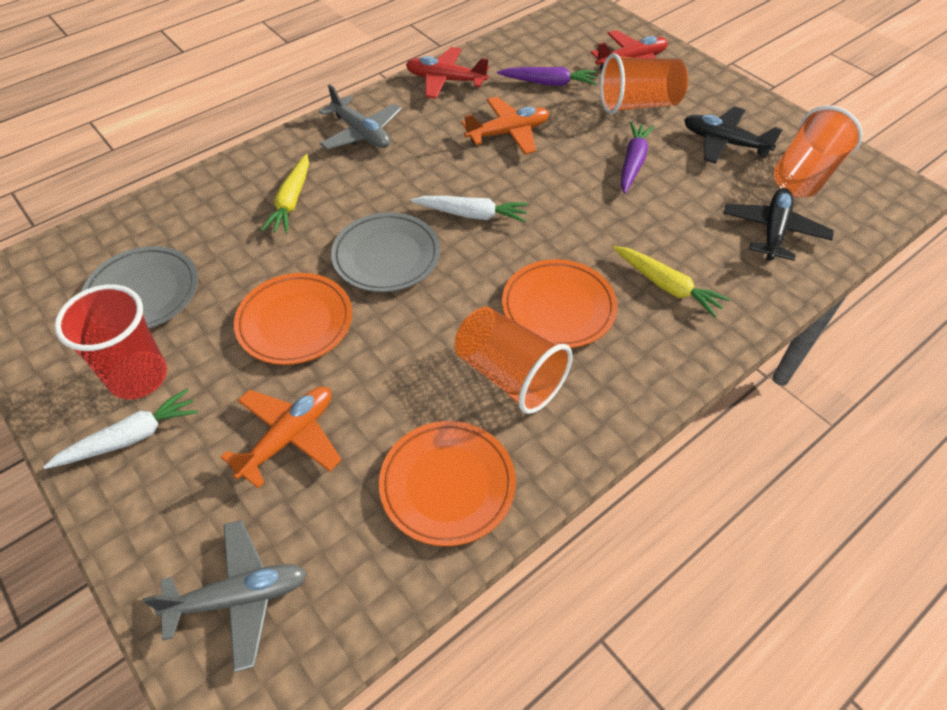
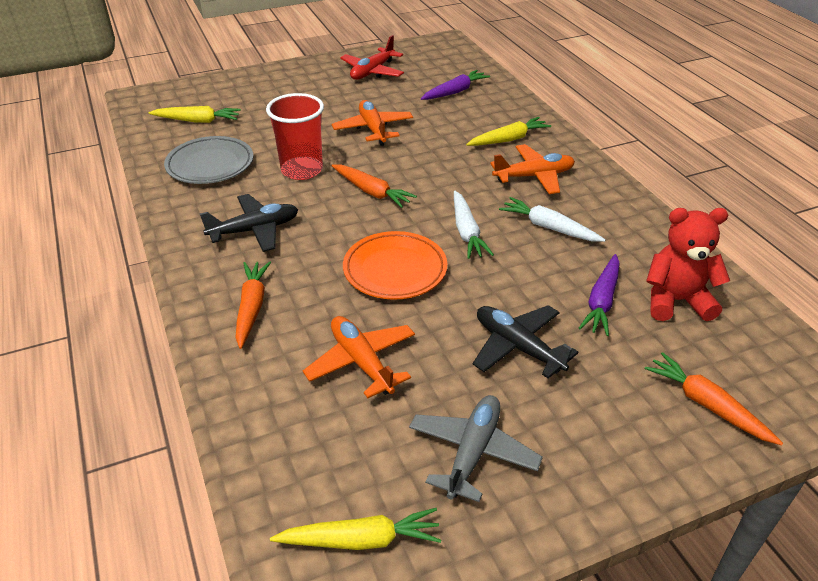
grey plane: 2 -> 1
grey plate: 2 -> 1
orange carrot: 0 -> 3
orange cup: 3 -> 0
orange plane: 2 -> 3
orange plate: 3 -> 1
red plane: 2 -> 1
red teddy bear: 0 -> 1
yellow carrot: 2 -> 3

